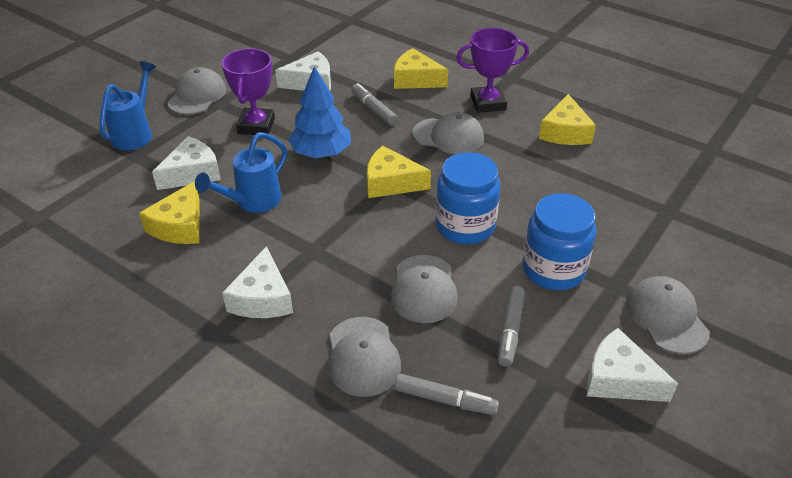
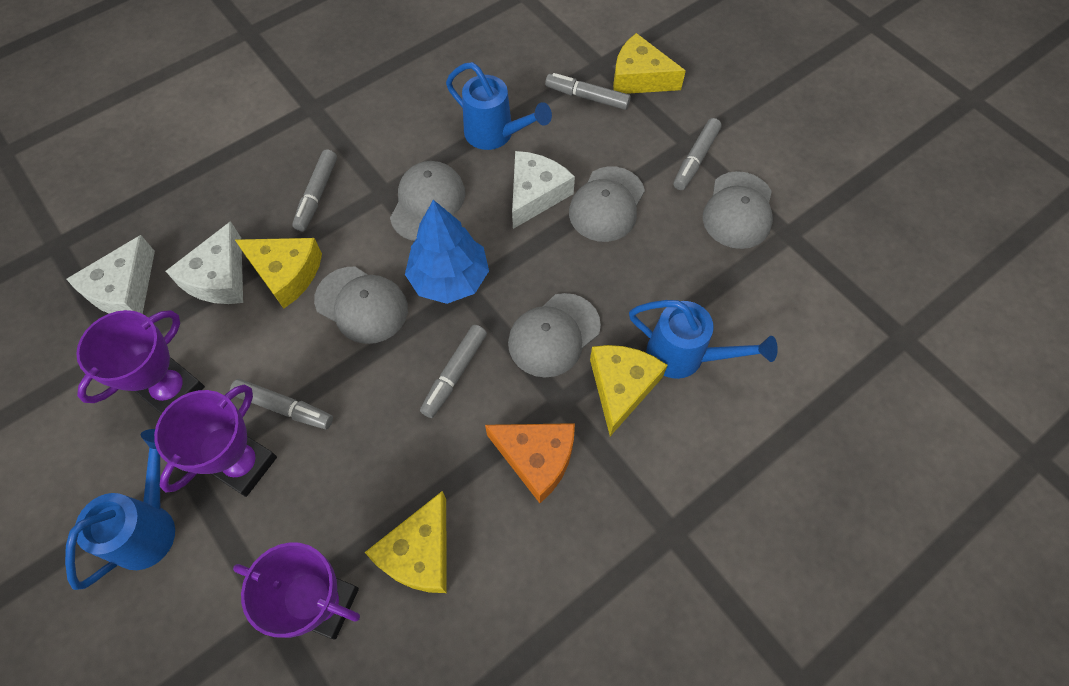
blue jar: 2 -> 0
blue watering can: 2 -> 3
grey marker: 3 -> 5
orange cheese: 0 -> 1
purple trophy: 2 -> 3
white cheese: 4 -> 3

